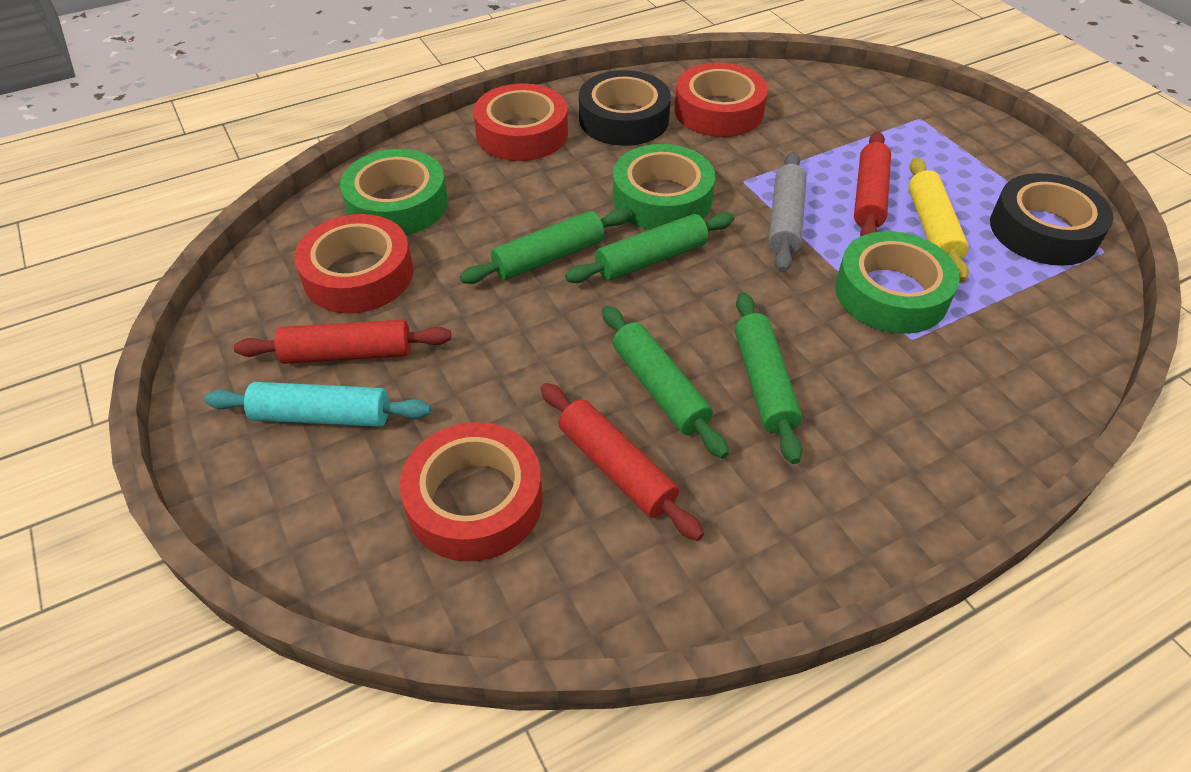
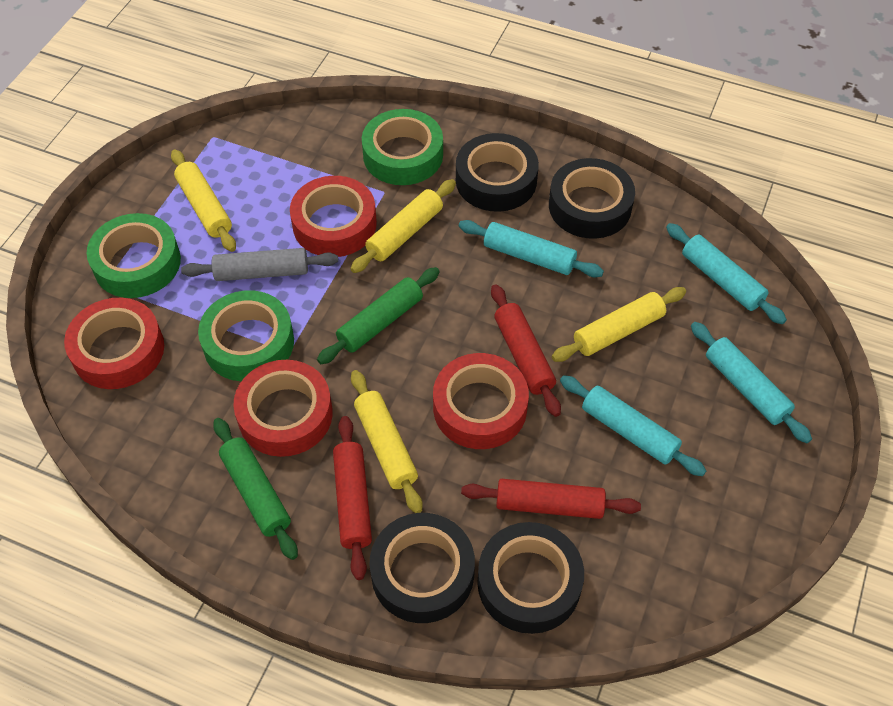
black tape: 2 -> 4
green rolling pin: 4 -> 2
turquoise rolling pin: 1 -> 4
yellow rolling pin: 1 -> 4

